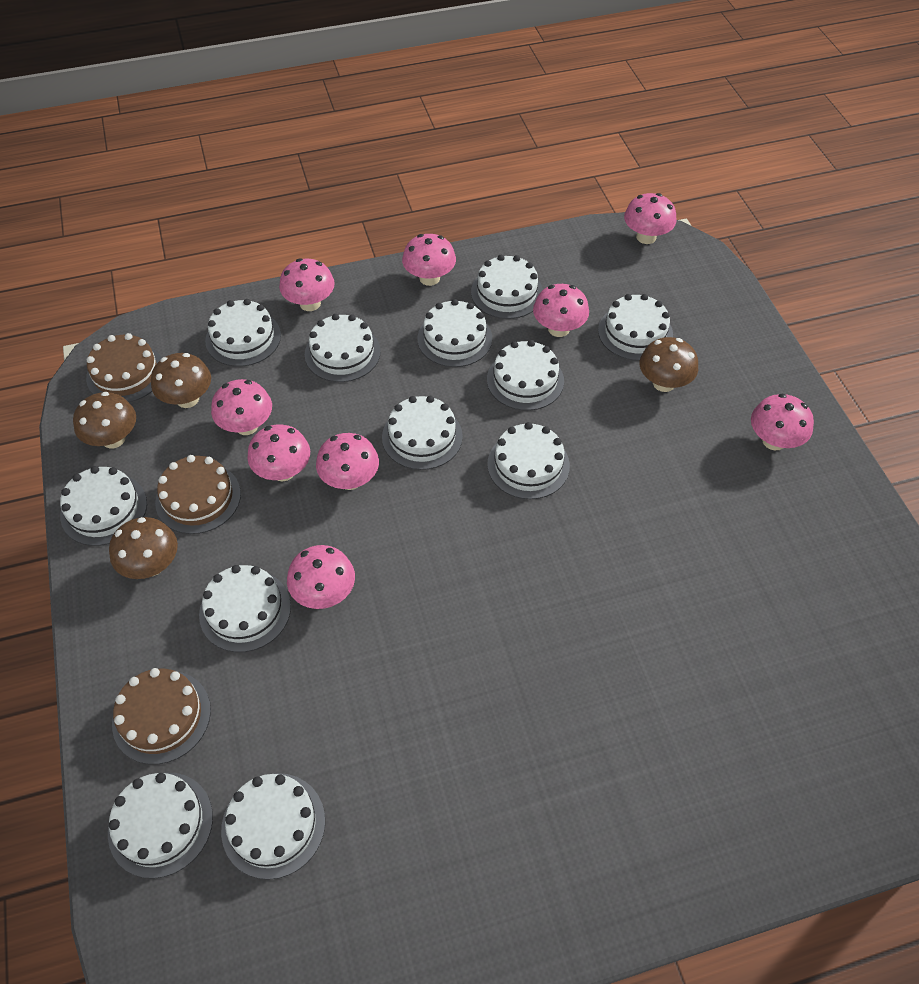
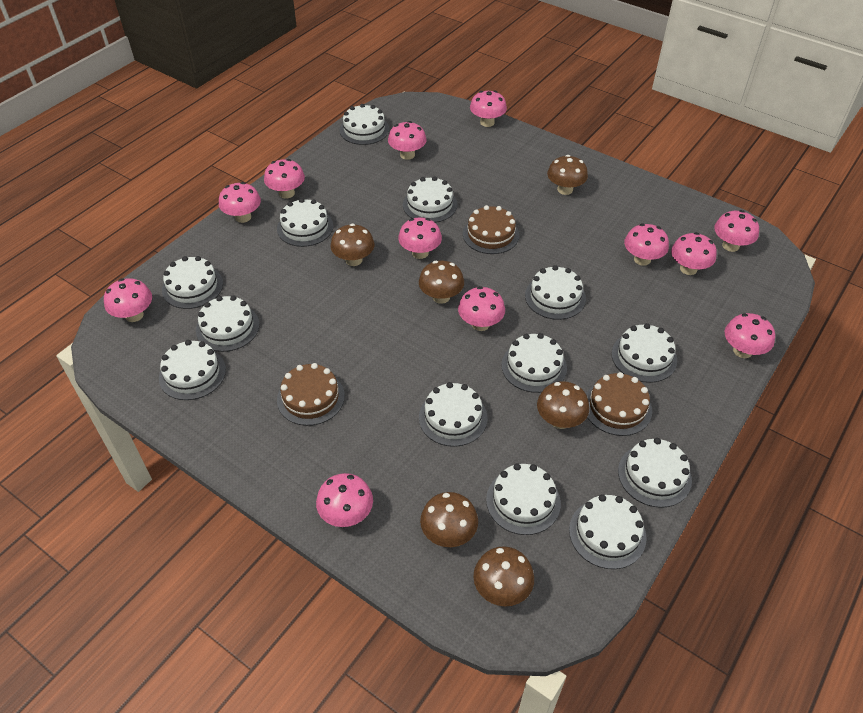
brown mushroom: 4 -> 6
pink mushroom: 9 -> 12
white cake: 12 -> 13

